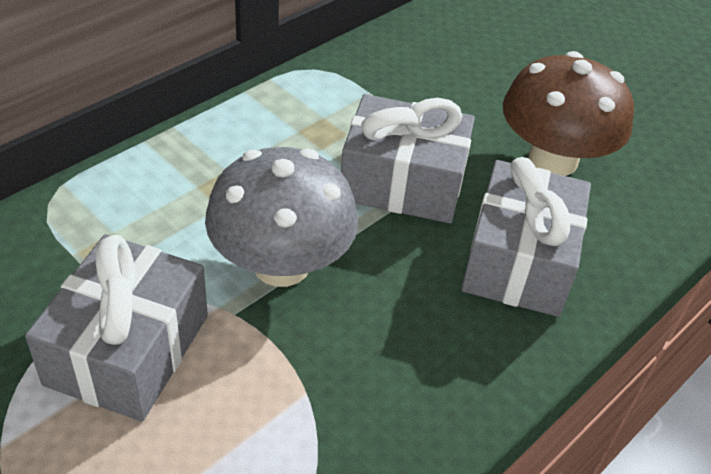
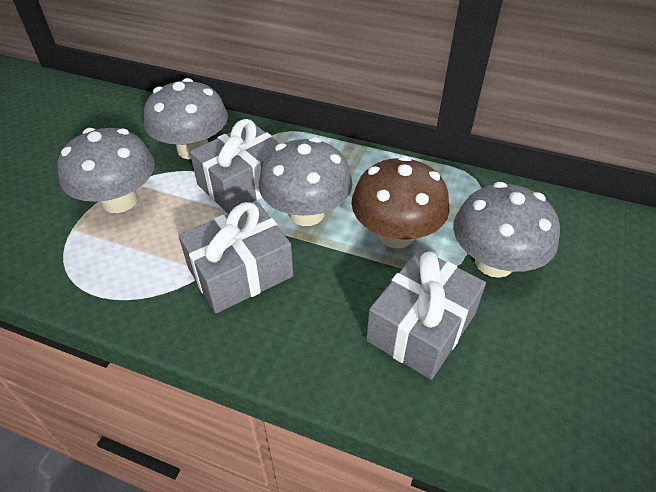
grey mushroom: 1 -> 4

